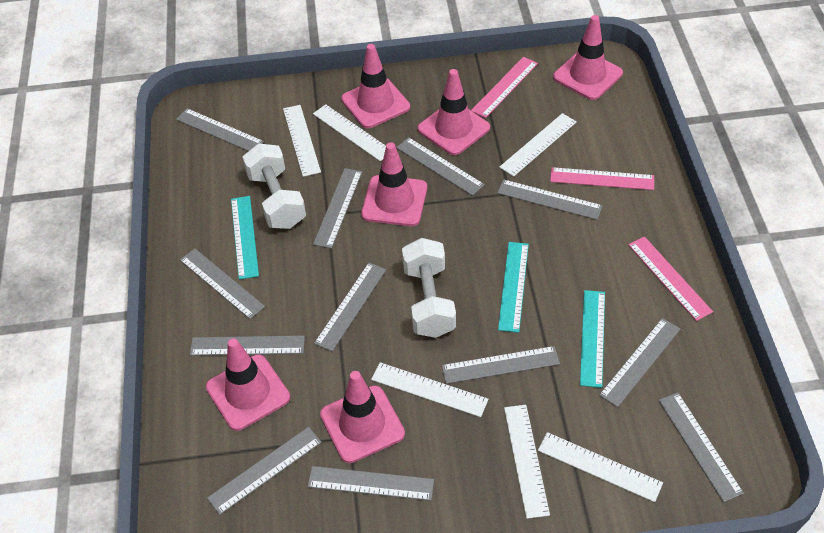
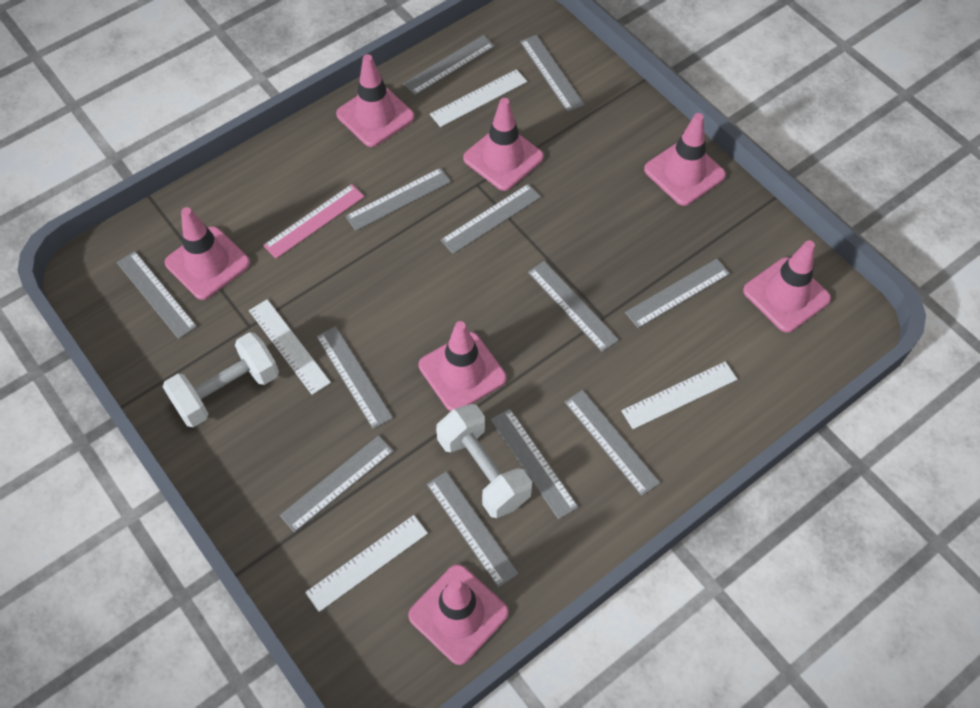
pink ruler: 3 -> 1
pink traffic cone: 6 -> 7
turquoise ruler: 3 -> 0
white ruler: 6 -> 4

